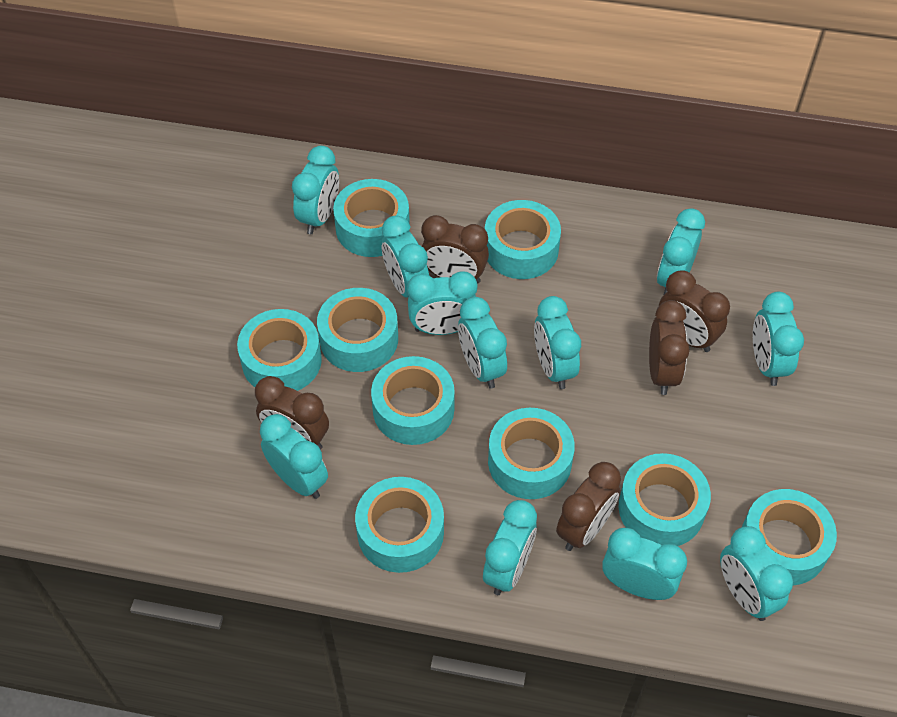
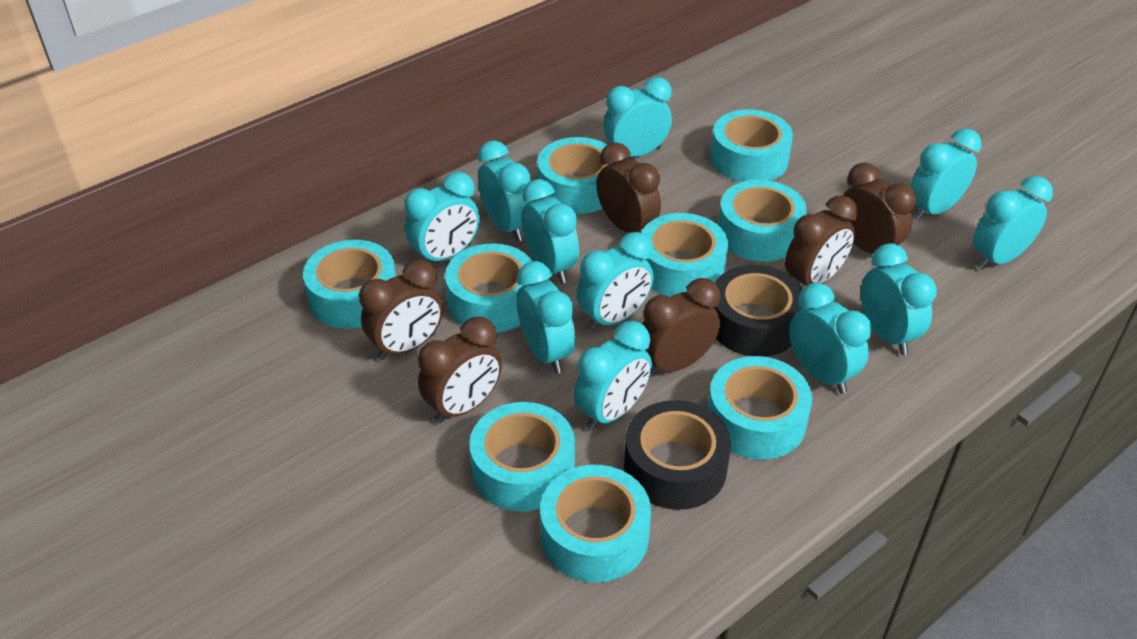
black tape: 0 -> 2
brown clock: 5 -> 6

